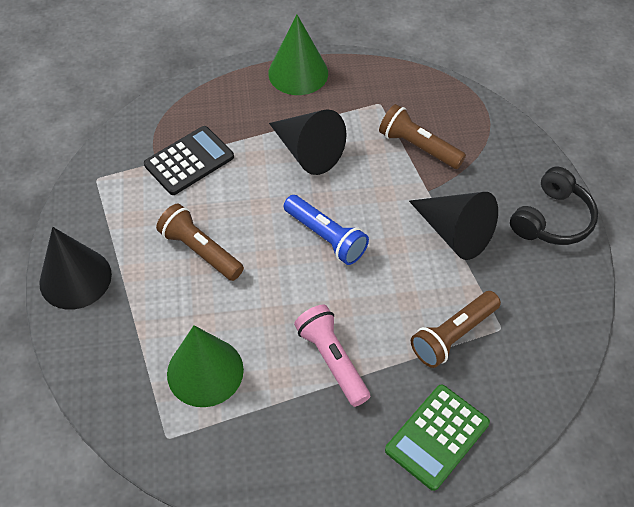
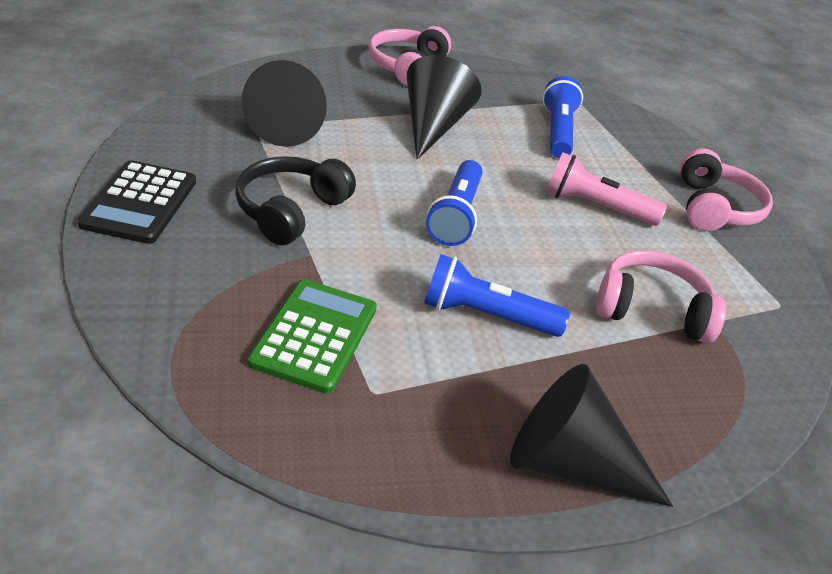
blue flashlight: 1 -> 3
brown flashlight: 3 -> 0
green cone: 2 -> 0
pink headphones: 0 -> 3

